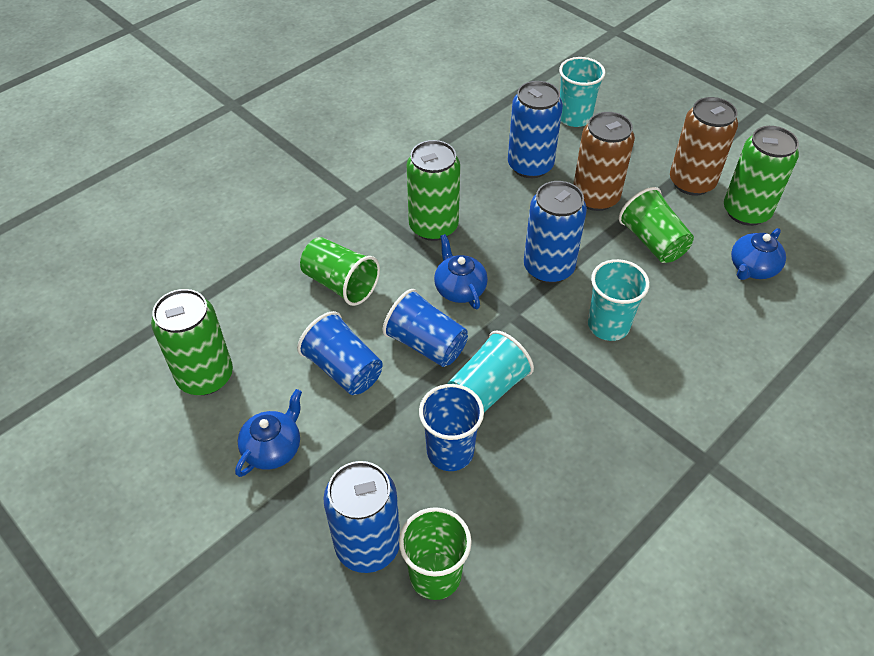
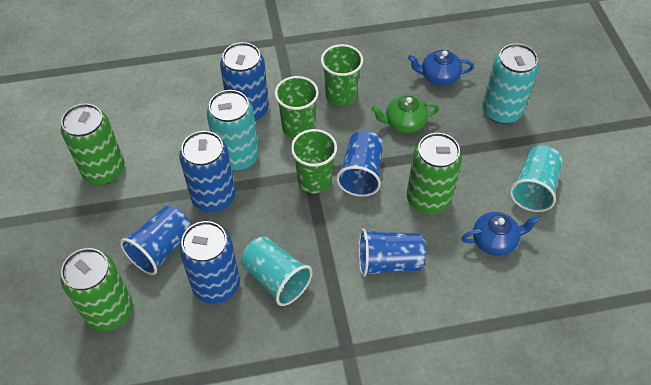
blue teapot: 3 -> 2
brown can: 2 -> 0
green teapot: 0 -> 1
turquoise can: 0 -> 2
turquoise cup: 3 -> 2

